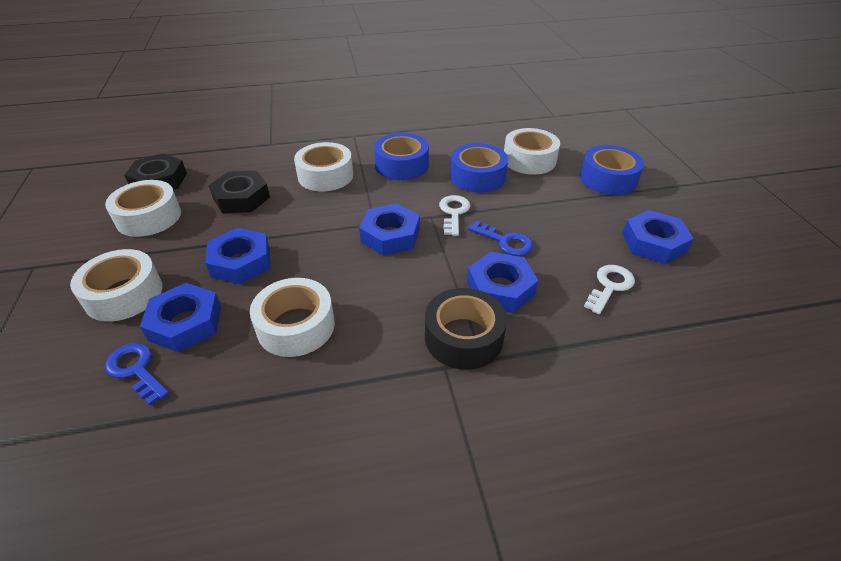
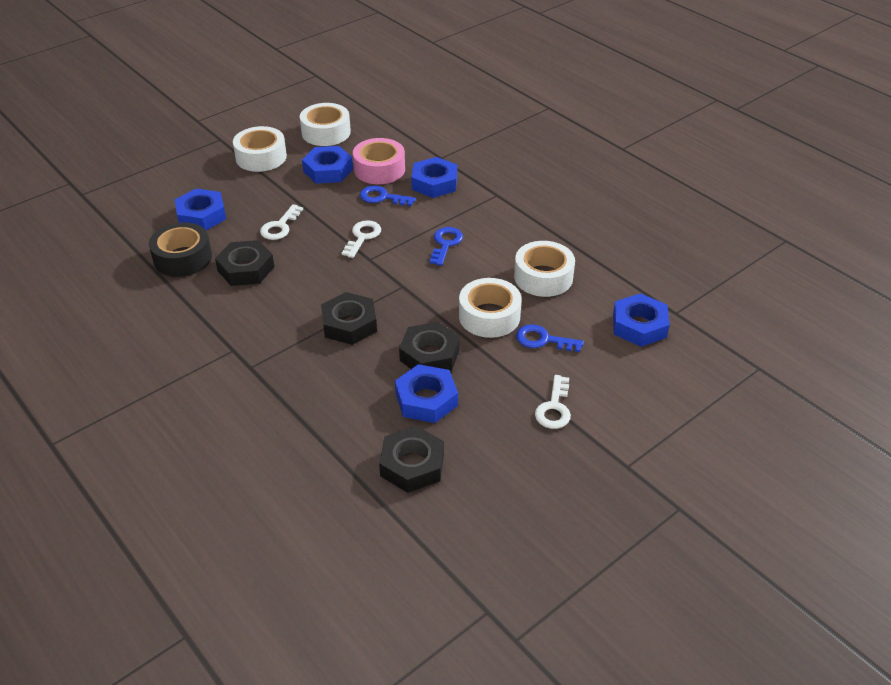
black nut: 2 -> 4
blue key: 2 -> 3
blue tape: 3 -> 0
pink tape: 0 -> 1
white key: 2 -> 3
white tape: 5 -> 4

